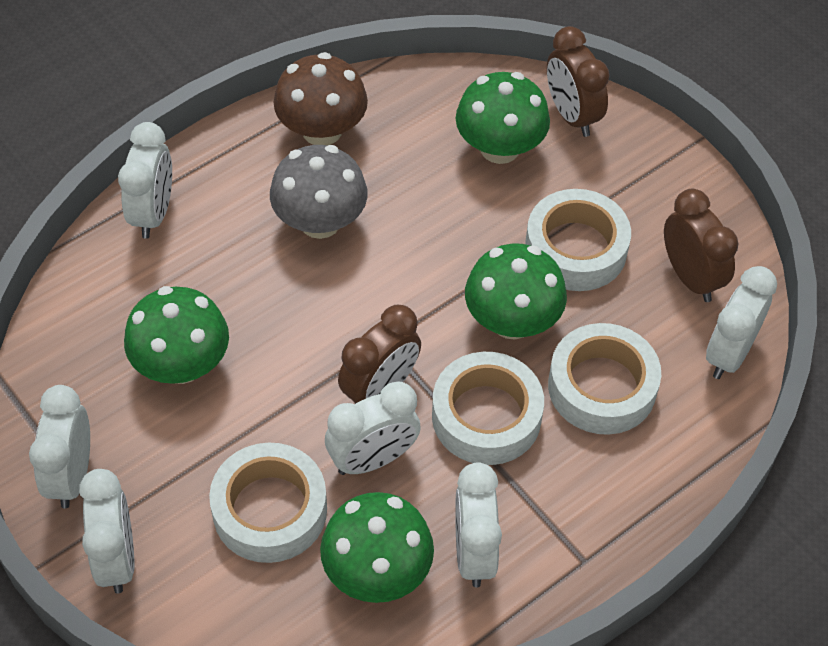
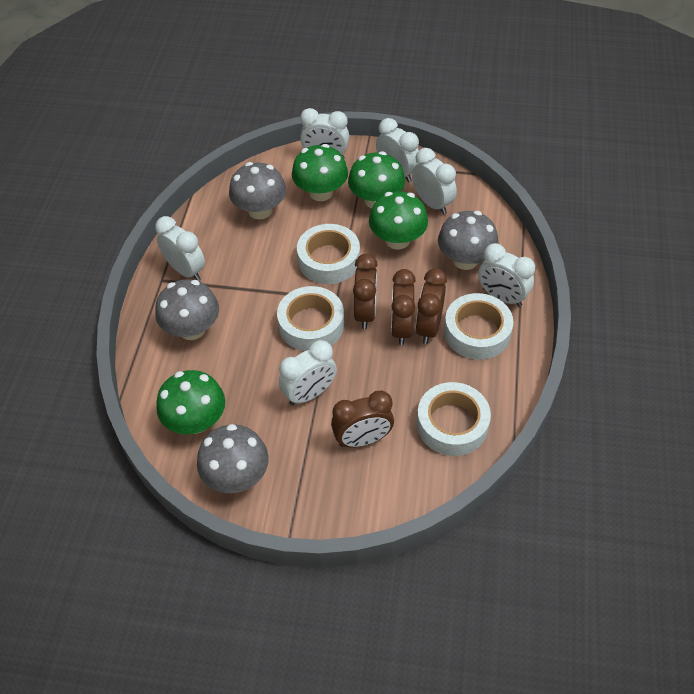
brown clock: 3 -> 4
brown mushroom: 1 -> 0
grey mushroom: 1 -> 4

